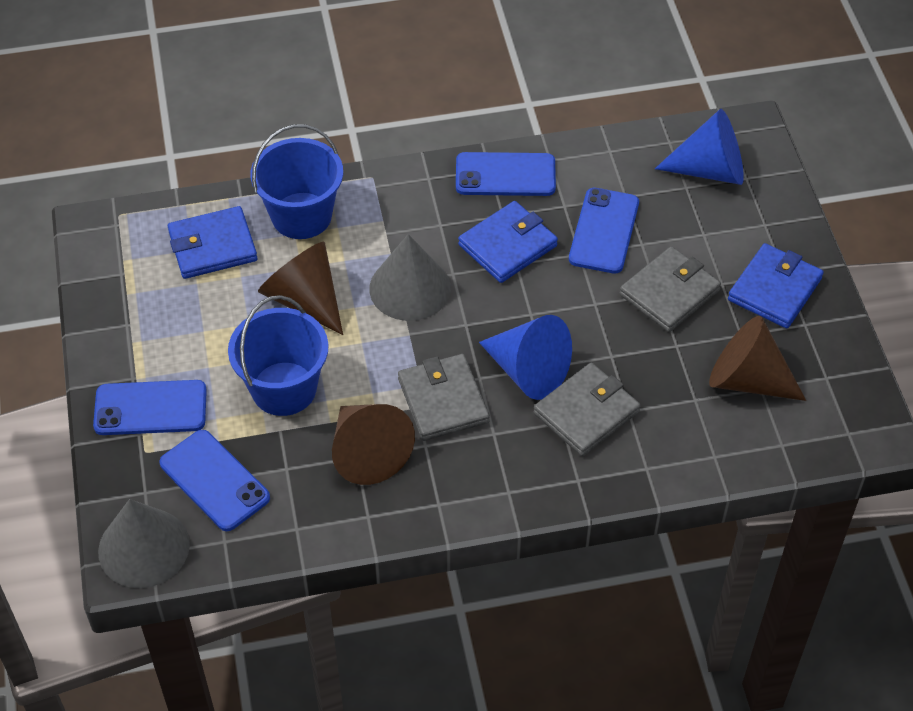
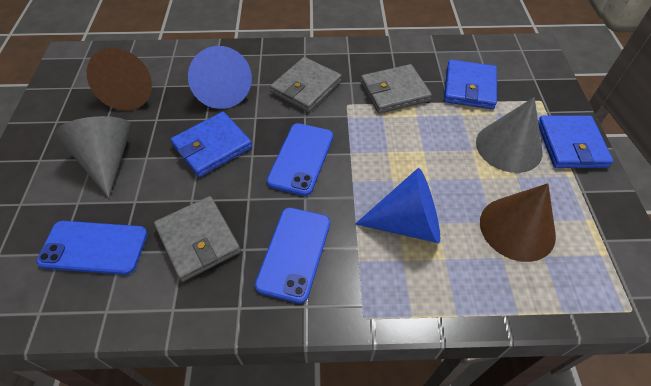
blue bucket: 2 -> 0
blue phone: 4 -> 3
brown cone: 3 -> 2

